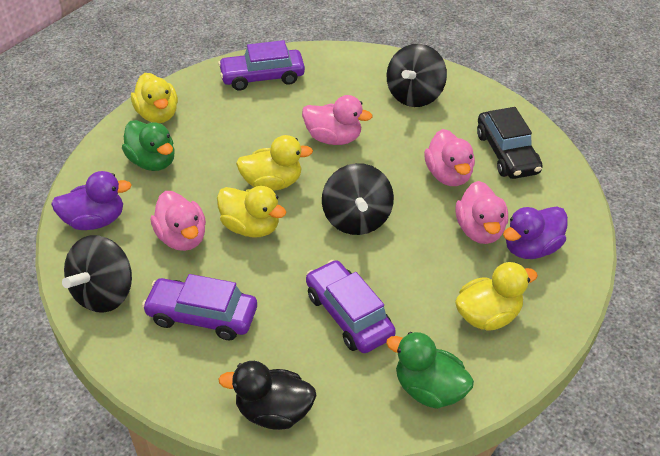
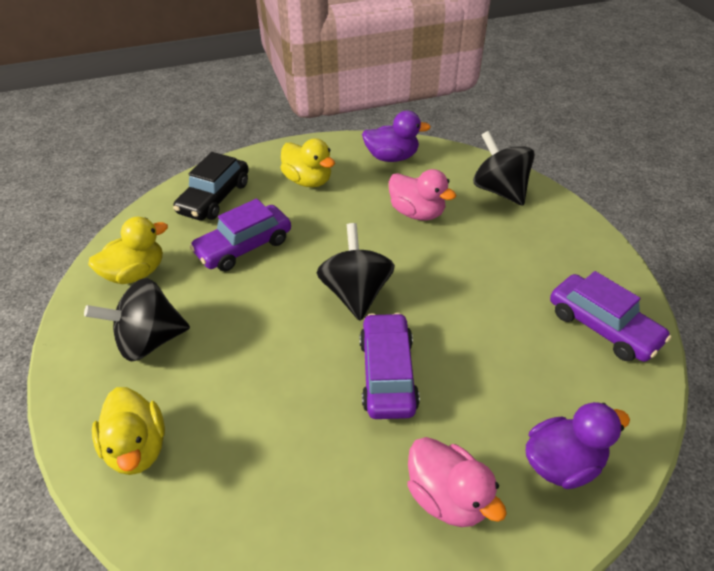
black duck: 1 -> 0
green duck: 2 -> 0
pink duck: 4 -> 2
yellow duck: 4 -> 3

